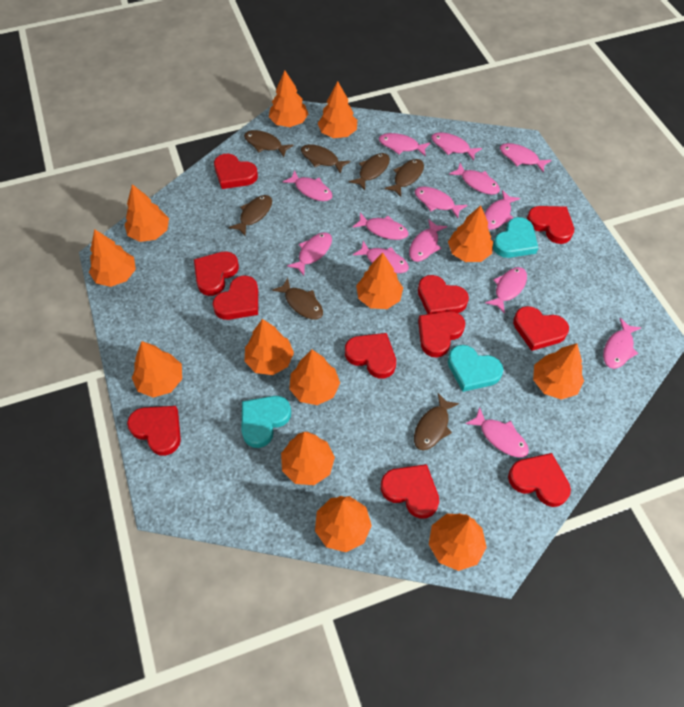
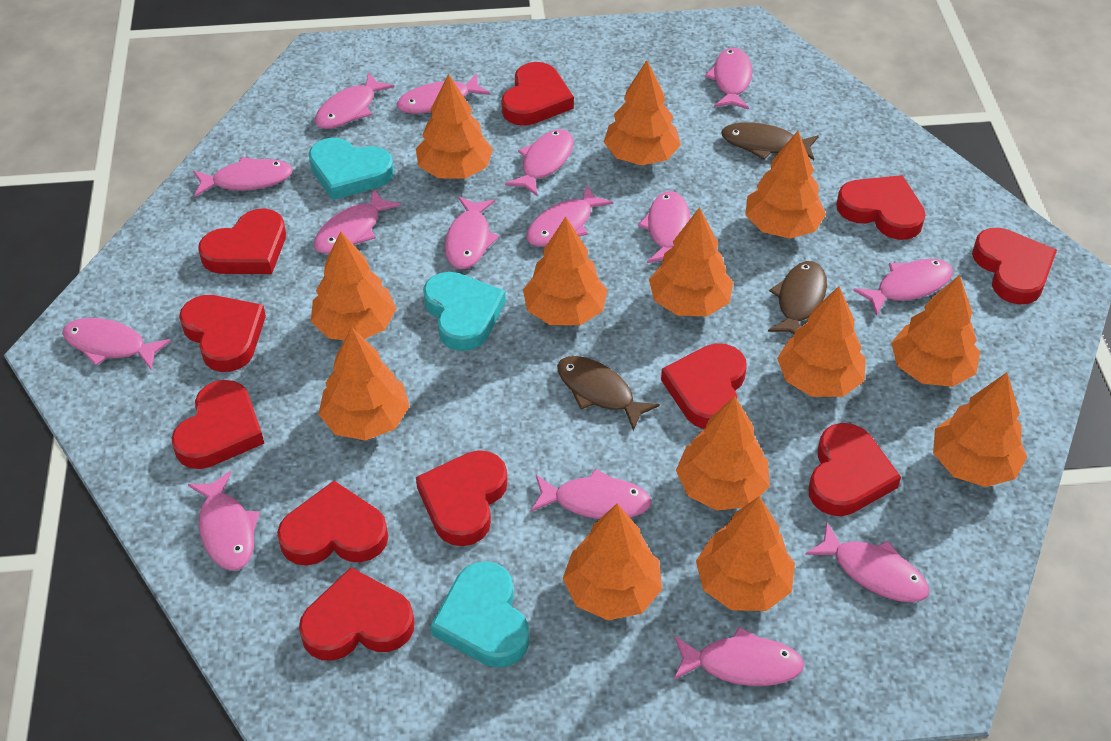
brown fish: 7 -> 3
pink fish: 14 -> 15

